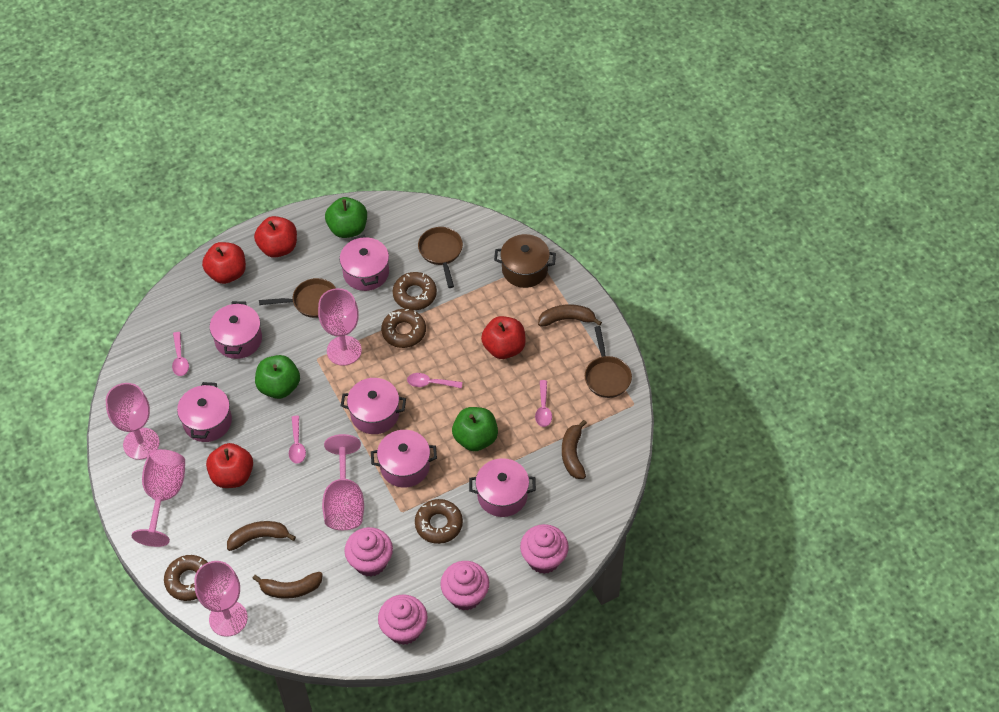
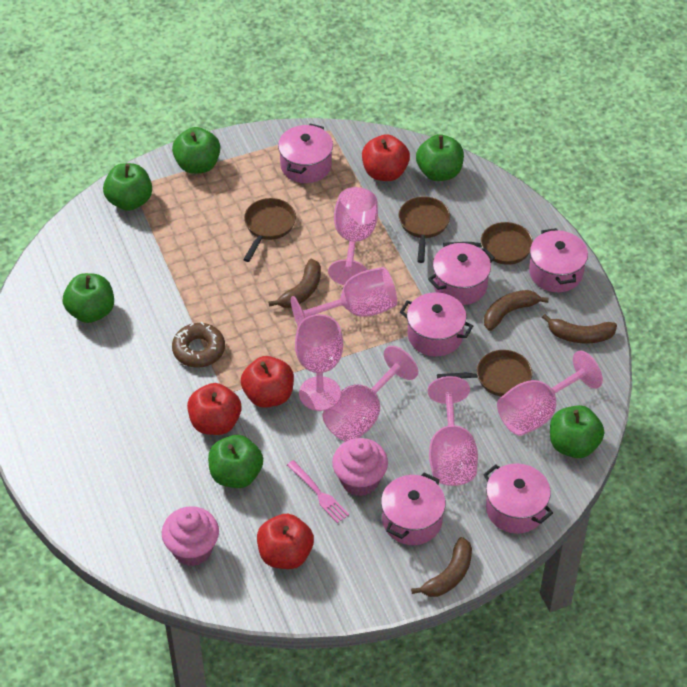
brown donut: 4 -> 1
brown pan: 3 -> 4
brown pot: 1 -> 0
green apple: 3 -> 6
pink cupcake: 4 -> 2
pink fork: 0 -> 1
pink goblet: 5 -> 6
pink spoon: 4 -> 0

